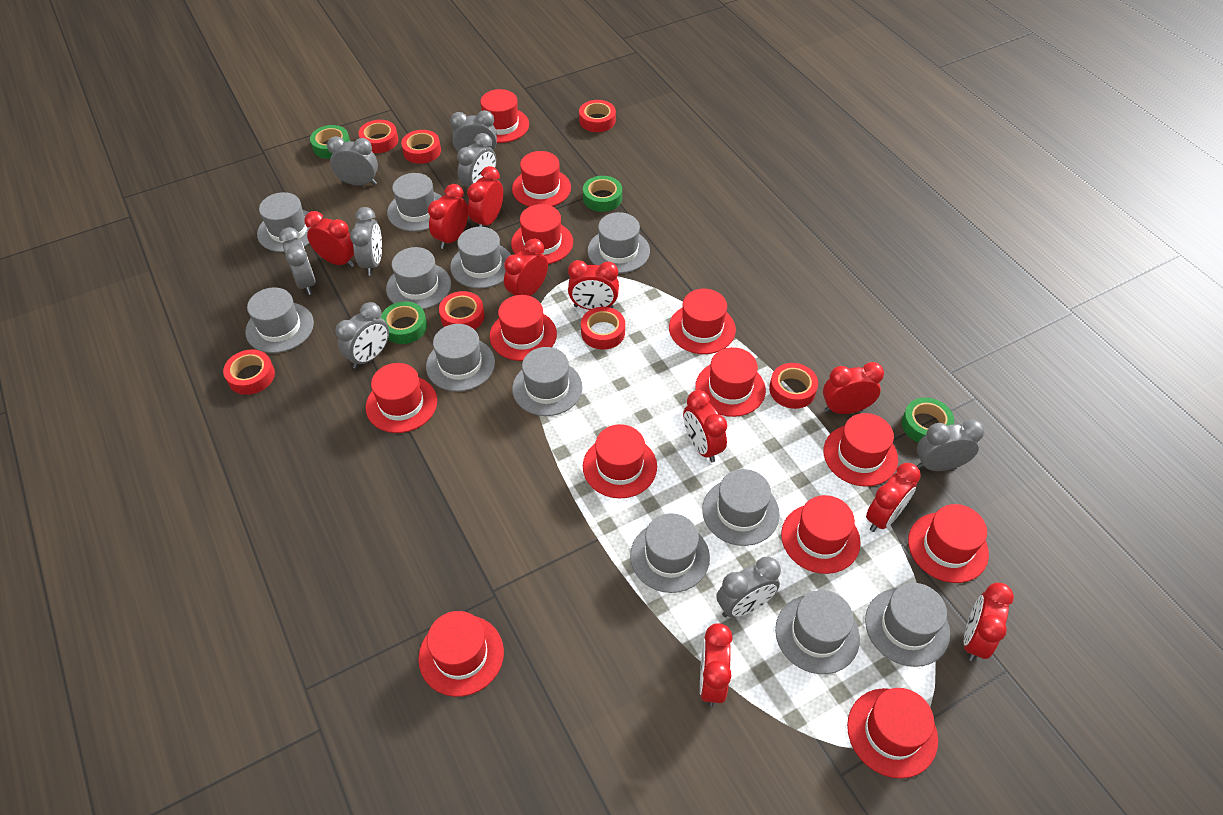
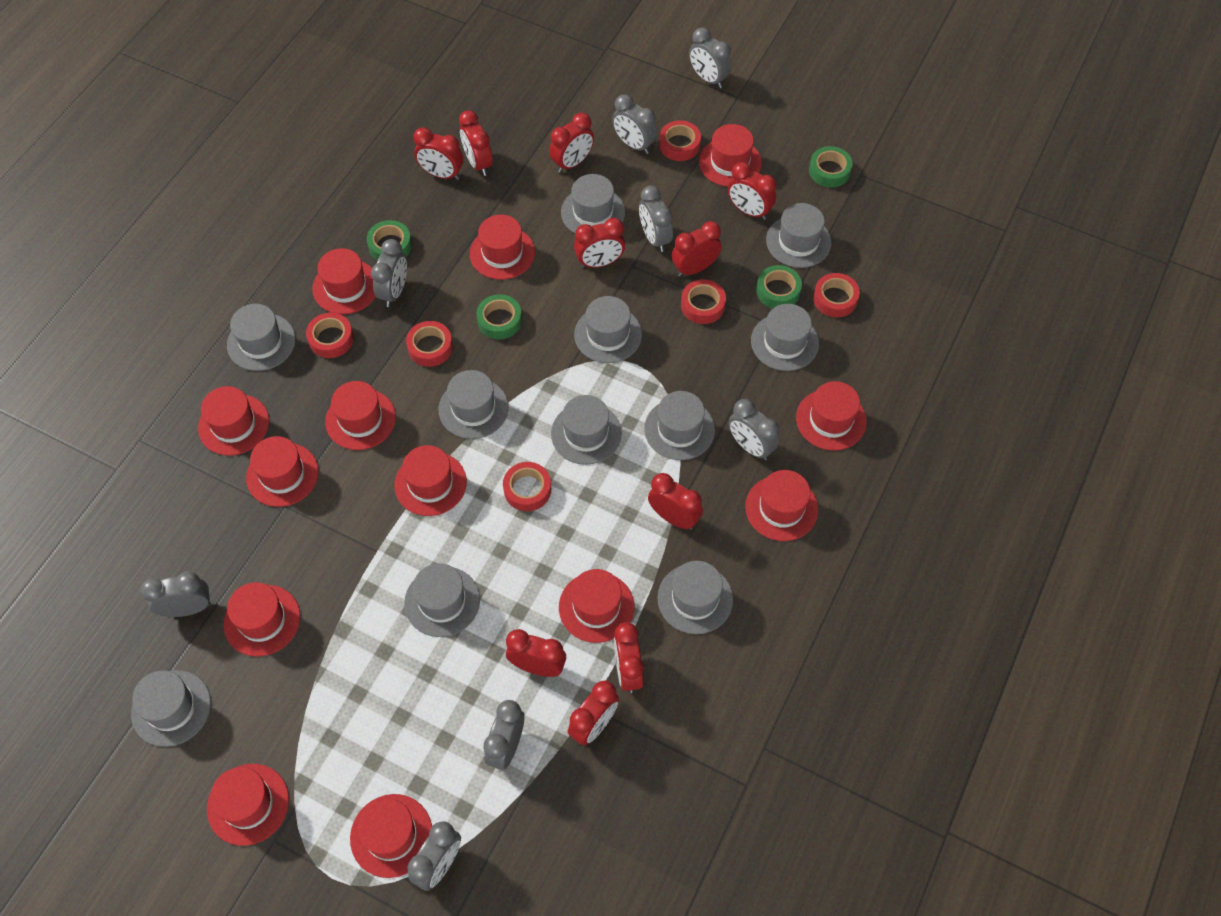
grey hat: 12 -> 11
red tape: 7 -> 6

